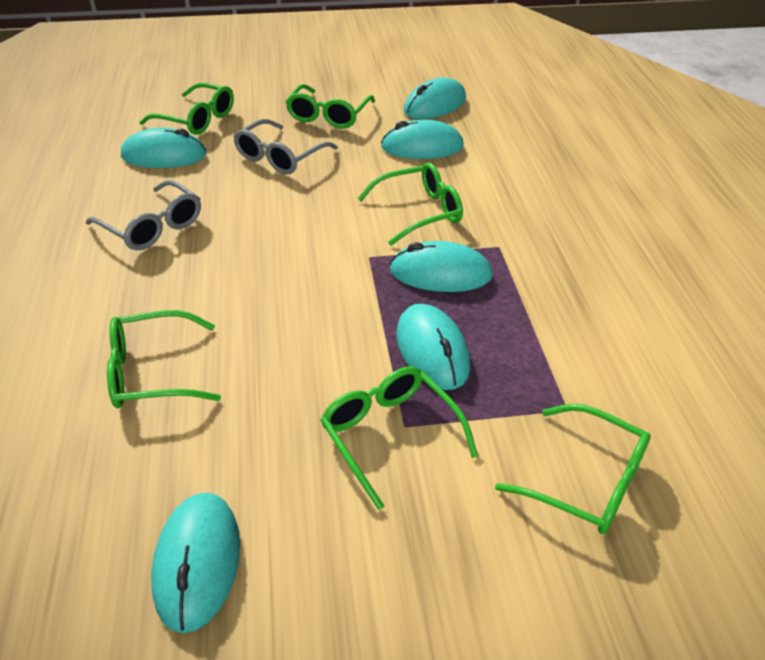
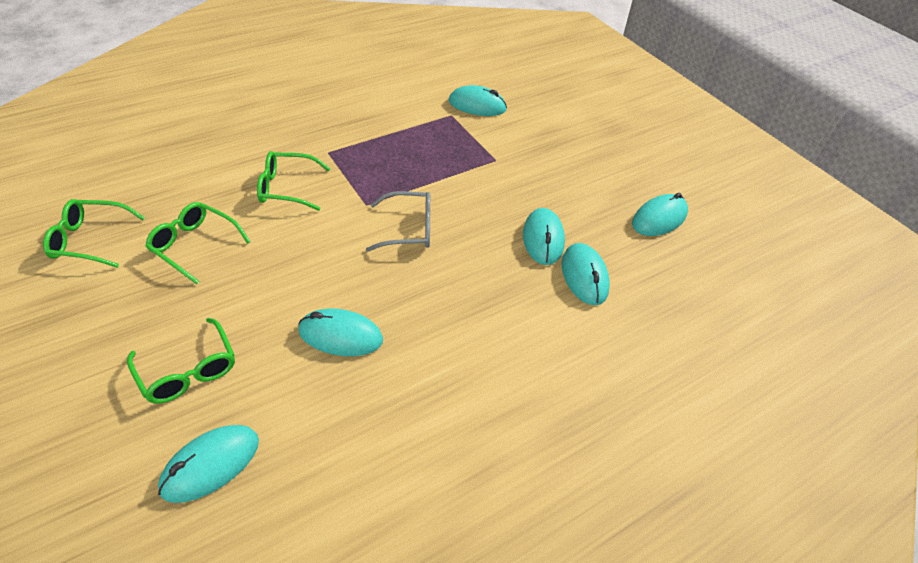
green glasses: 6 -> 4
grey glasses: 2 -> 1

